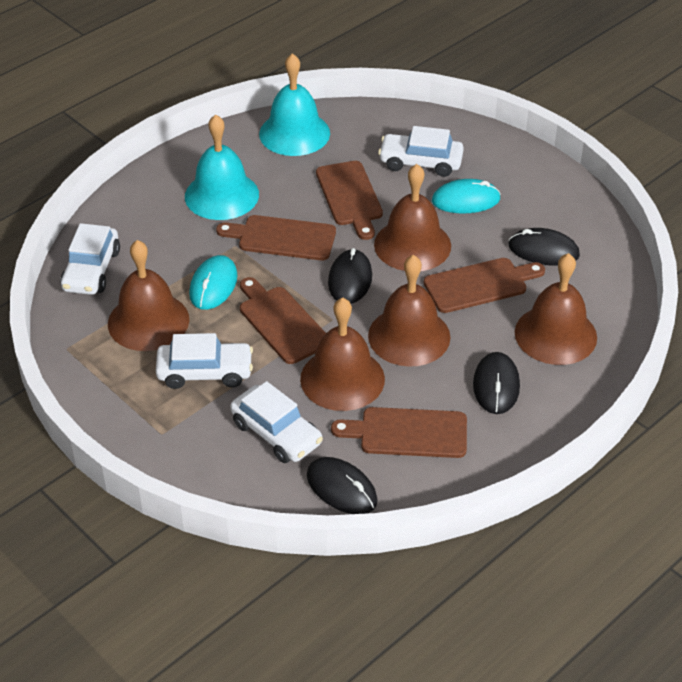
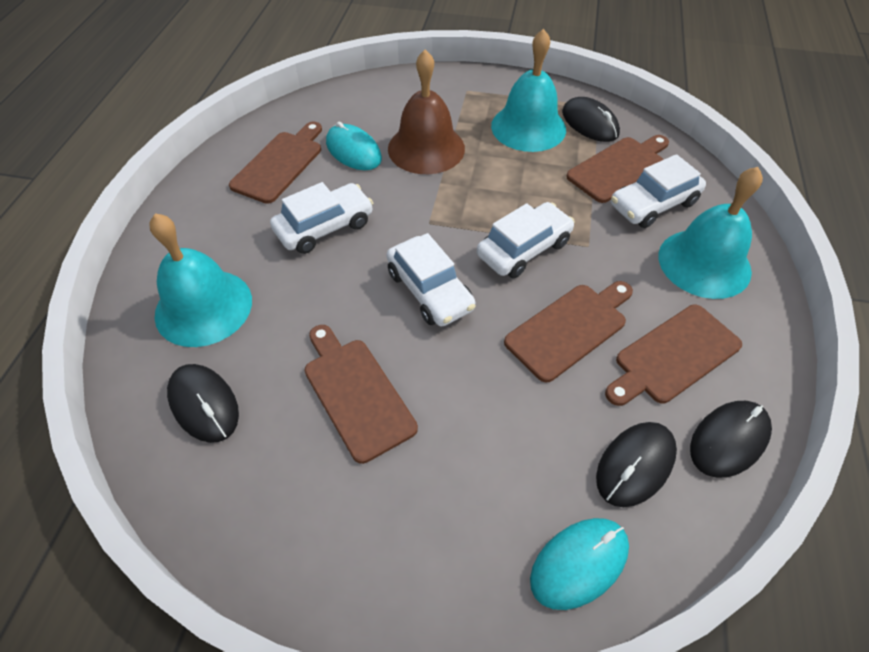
brown bell: 5 -> 1
turquoise bell: 2 -> 3

